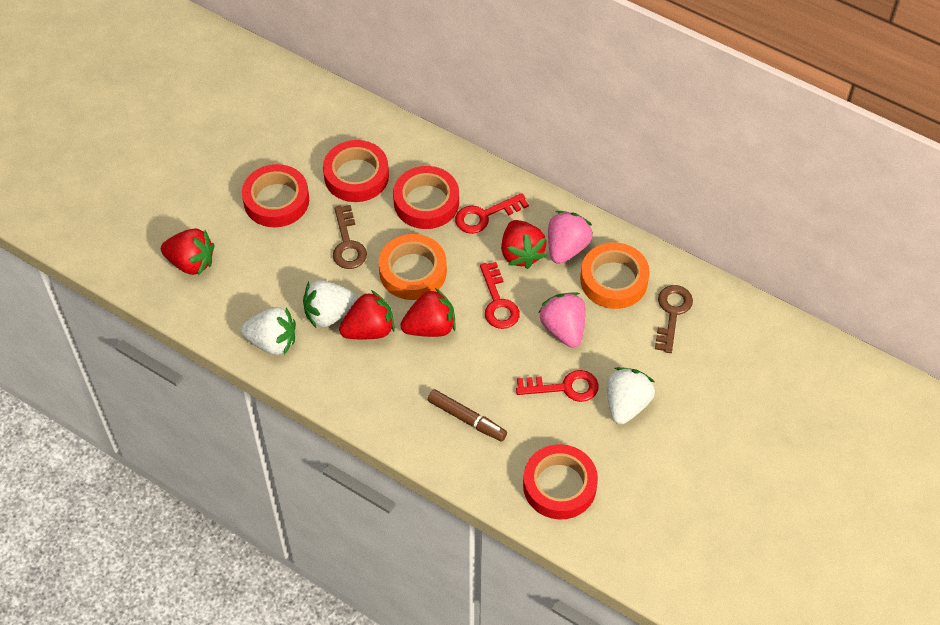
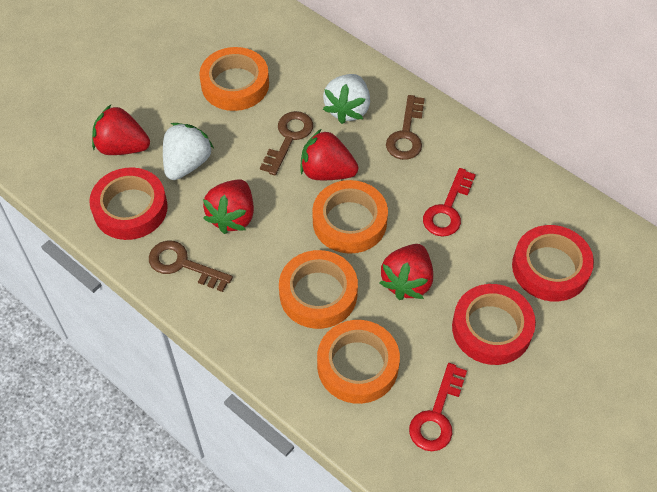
brown key: 2 -> 3
brown marker: 1 -> 0
orange tape: 2 -> 4
pink strawberry: 2 -> 0
red key: 3 -> 2
red tape: 4 -> 3
white strawberry: 3 -> 2

